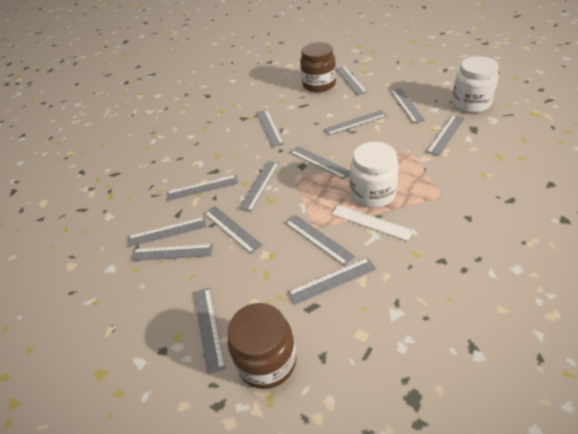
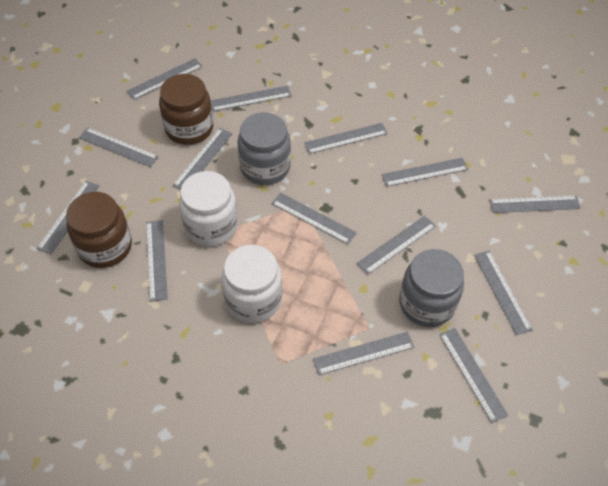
grey jar: 0 -> 2
white ruler: 1 -> 0

